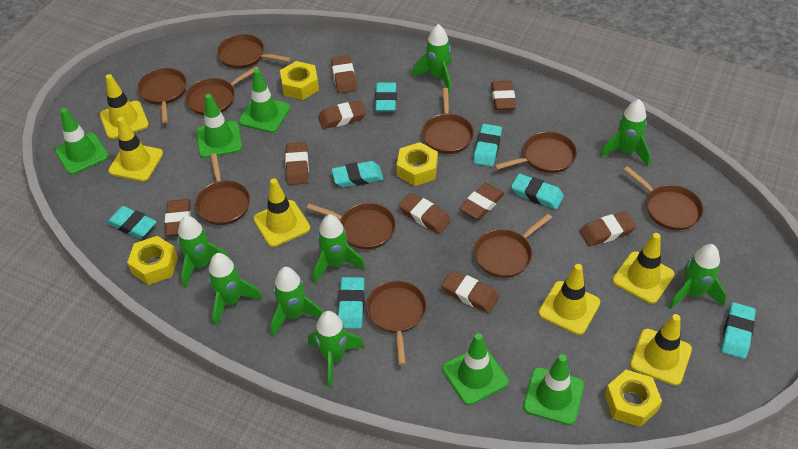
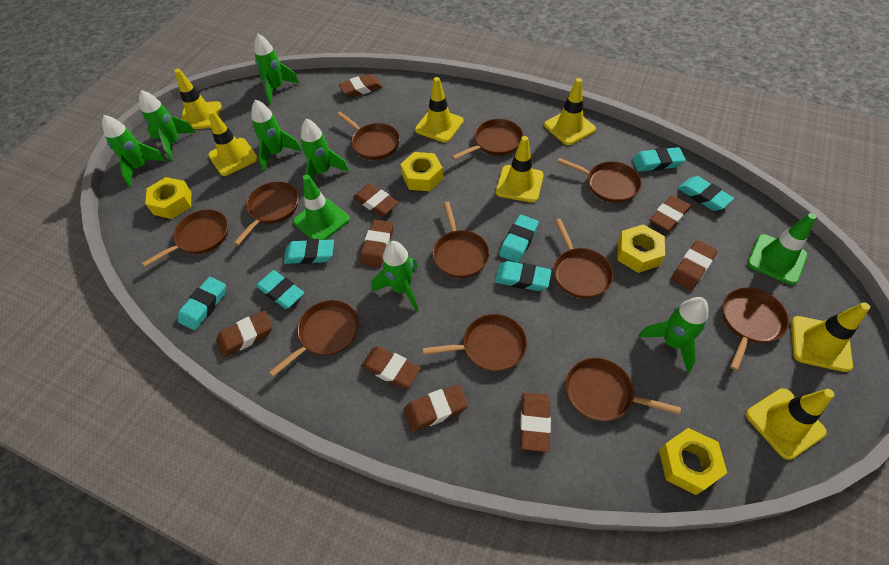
brown pan: 10 -> 11
green rocket: 8 -> 7
green traffic cone: 5 -> 2
yellow traffic cone: 6 -> 7

